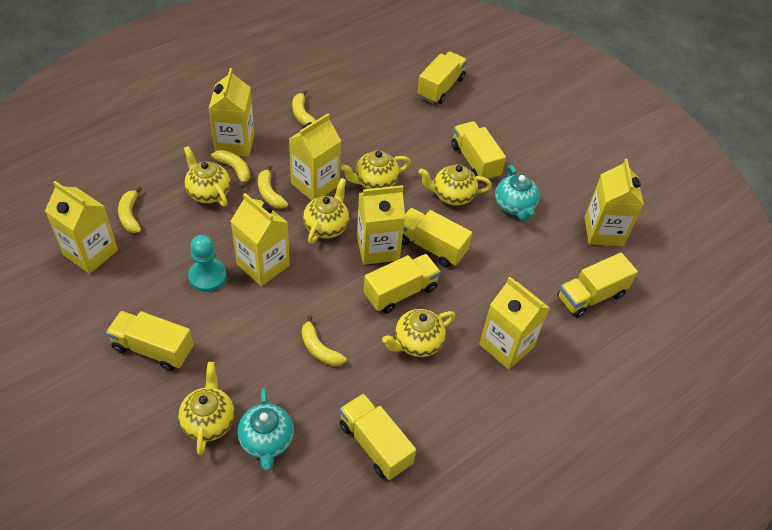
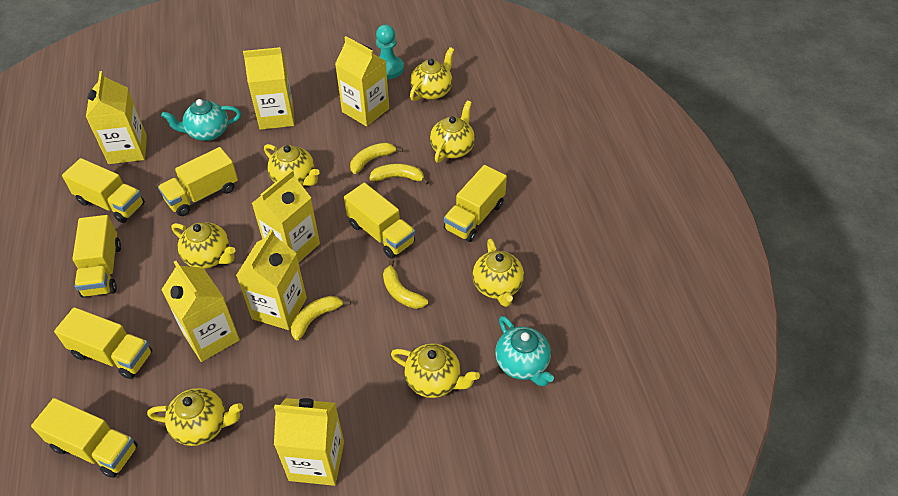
yellow banana: 5 -> 4
yellow teapot: 6 -> 7

